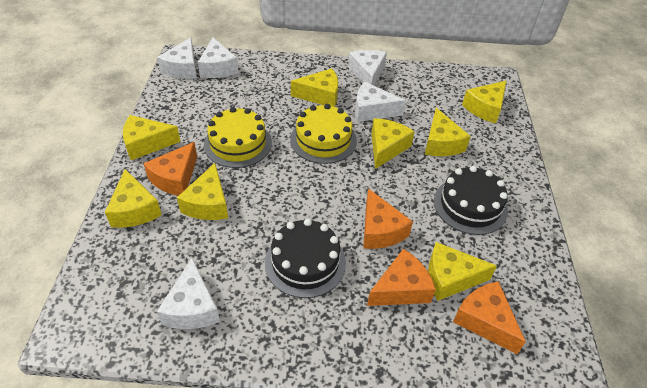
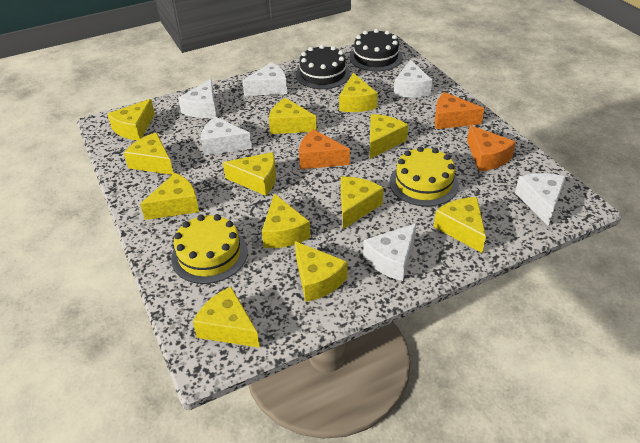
orange cheese: 4 -> 3
white cheese: 5 -> 6
yellow cheese: 8 -> 12

